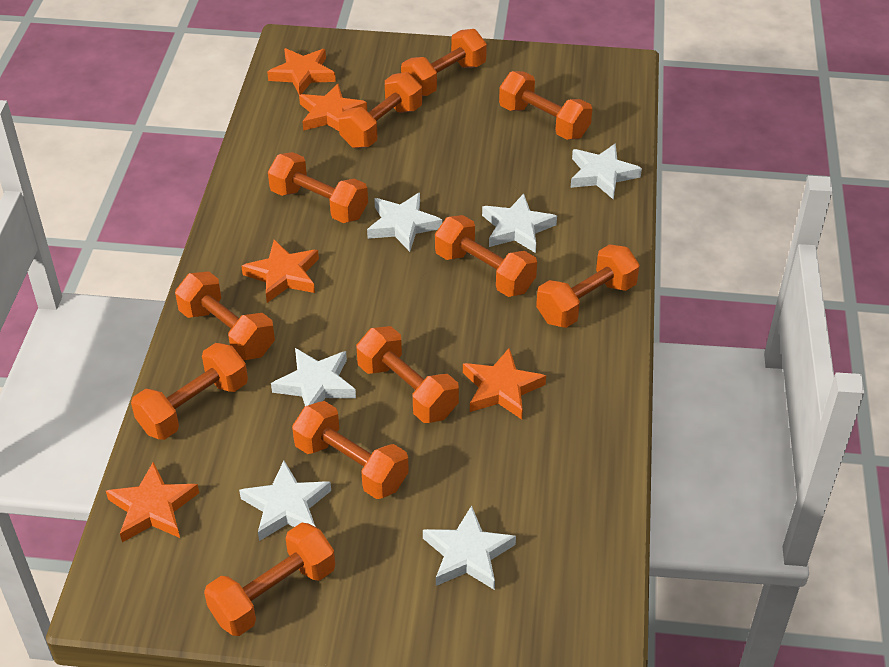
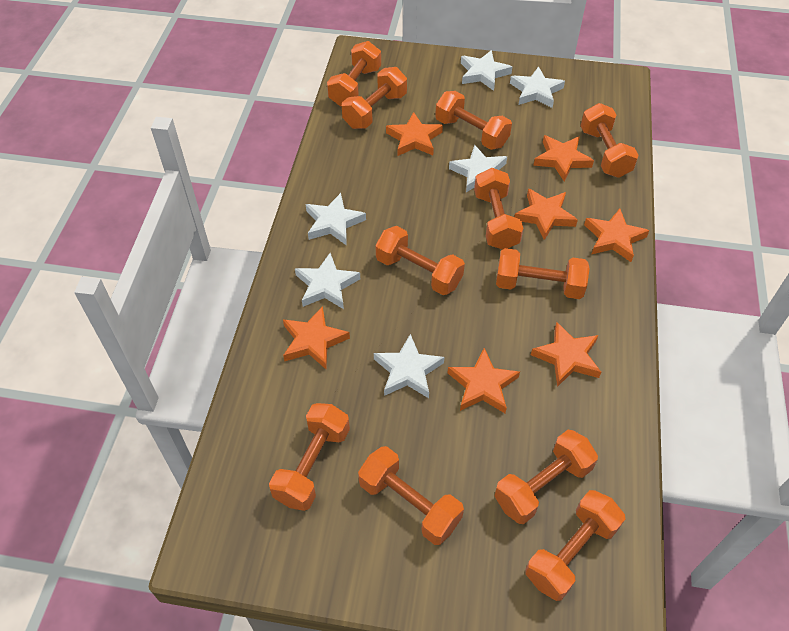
orange star: 5 -> 7

